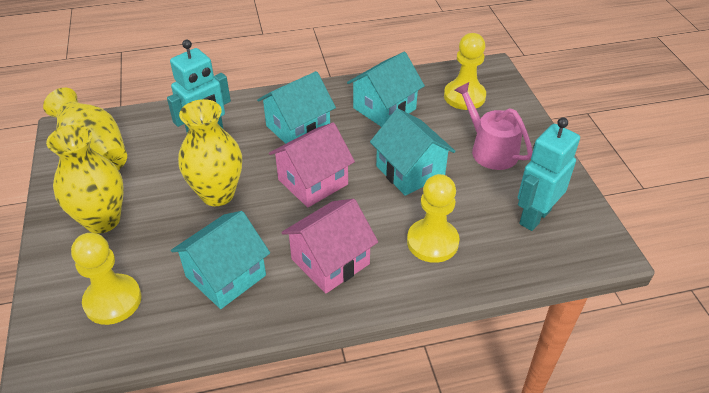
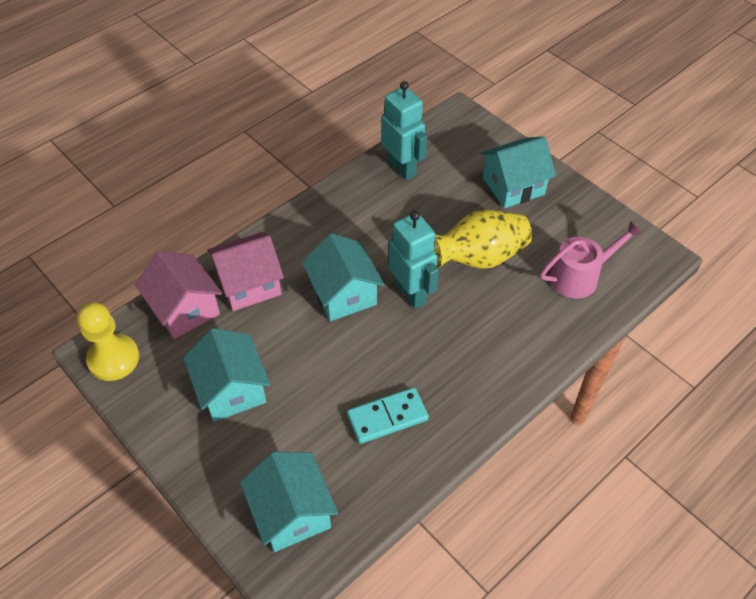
turquoise domino: 0 -> 1
yellow pawn: 3 -> 1
yellow vase: 3 -> 1

